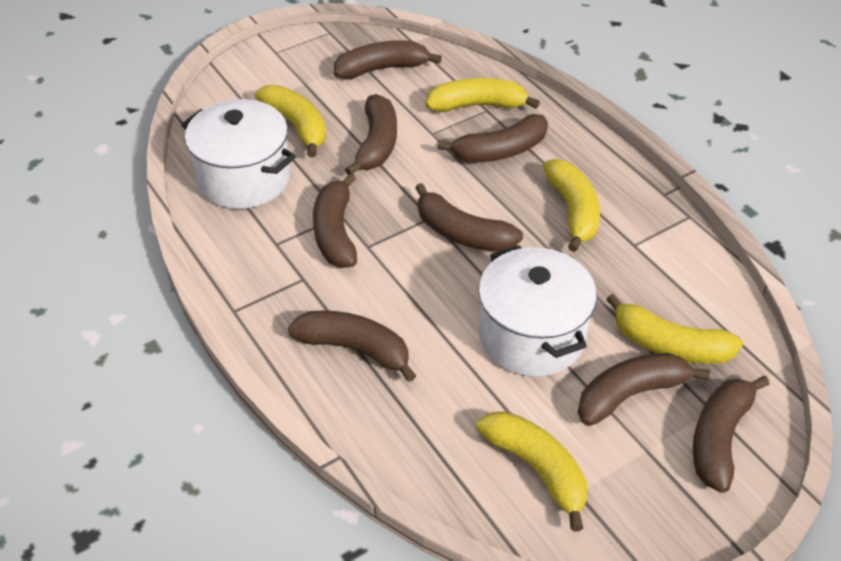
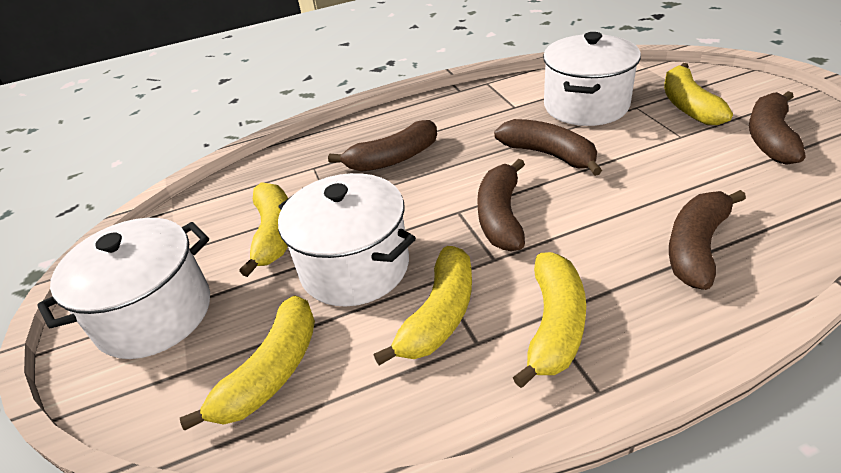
brown banana: 8 -> 5
white pot: 2 -> 3

